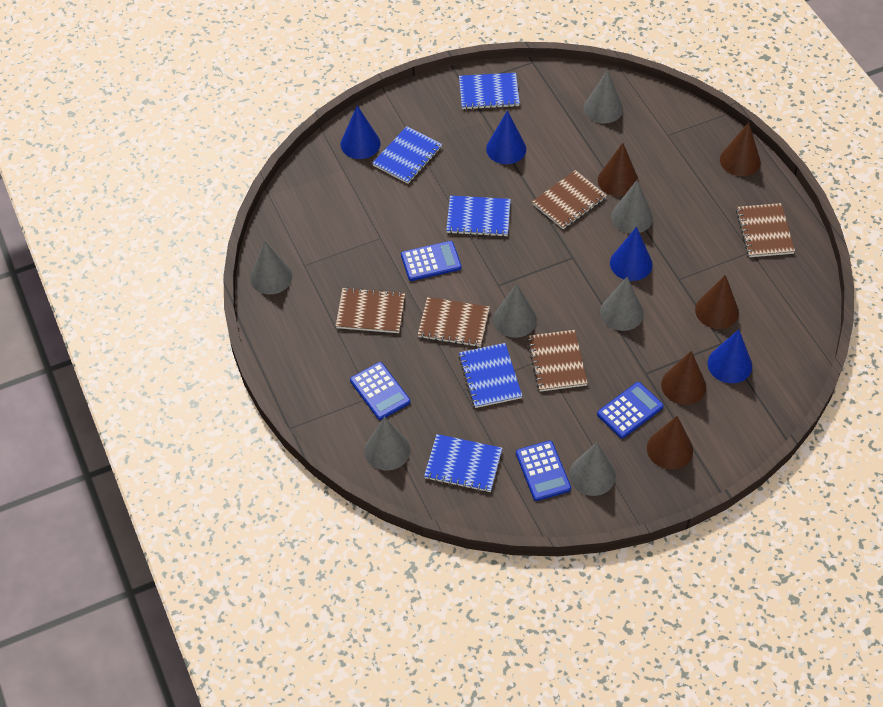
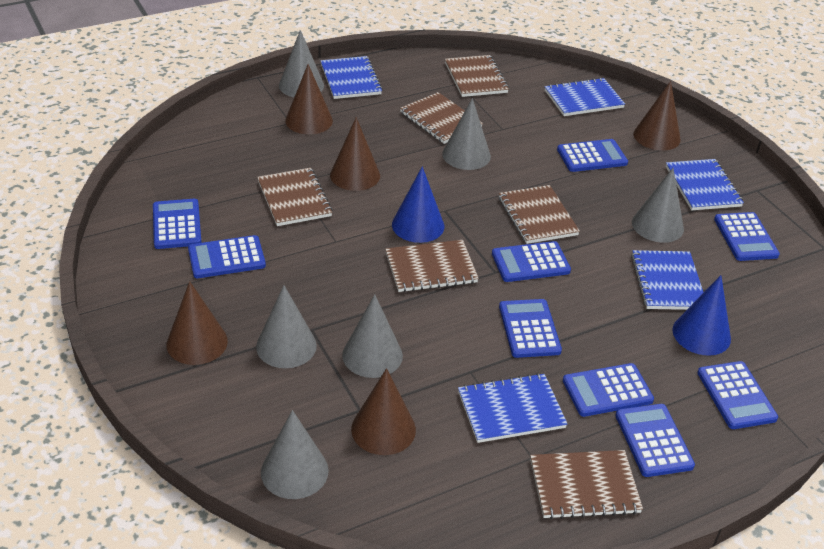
blue calculator: 4 -> 9
blue cone: 4 -> 2
brown notebook: 5 -> 6
grey cone: 7 -> 6

